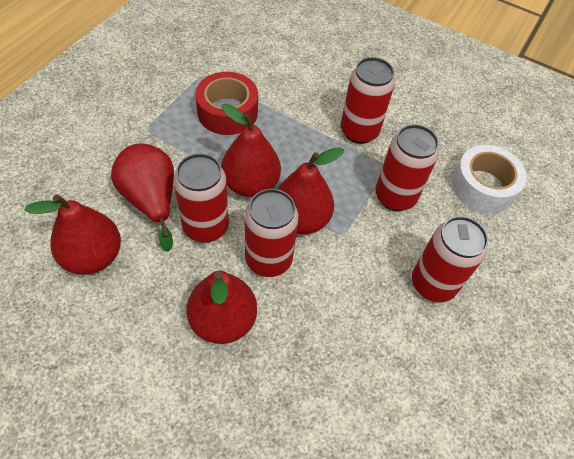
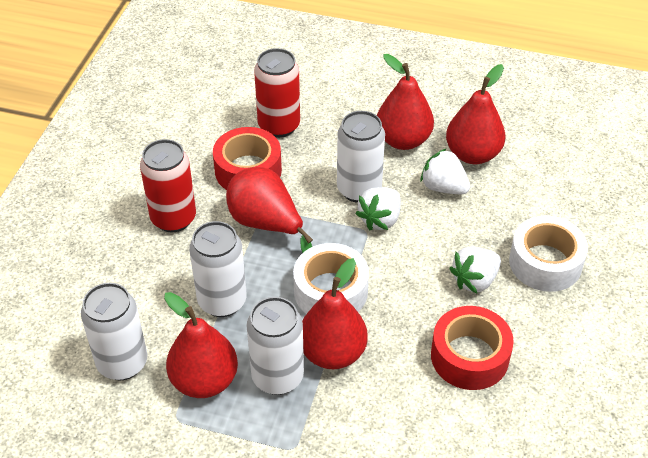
red can: 5 -> 2
red tape: 1 -> 2
white can: 0 -> 4
white strawberry: 0 -> 3
white tape: 1 -> 2

